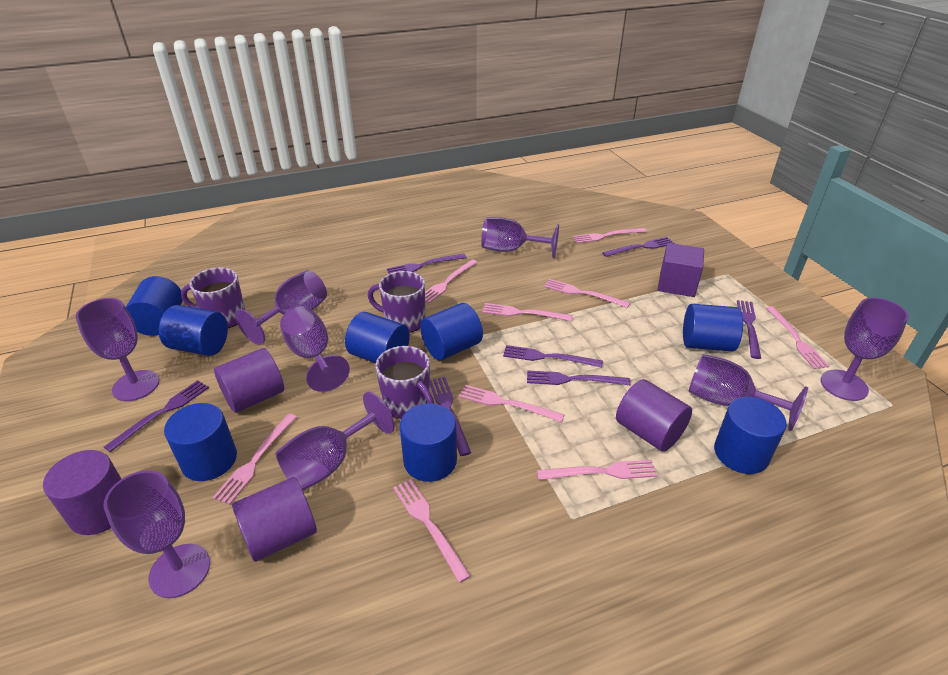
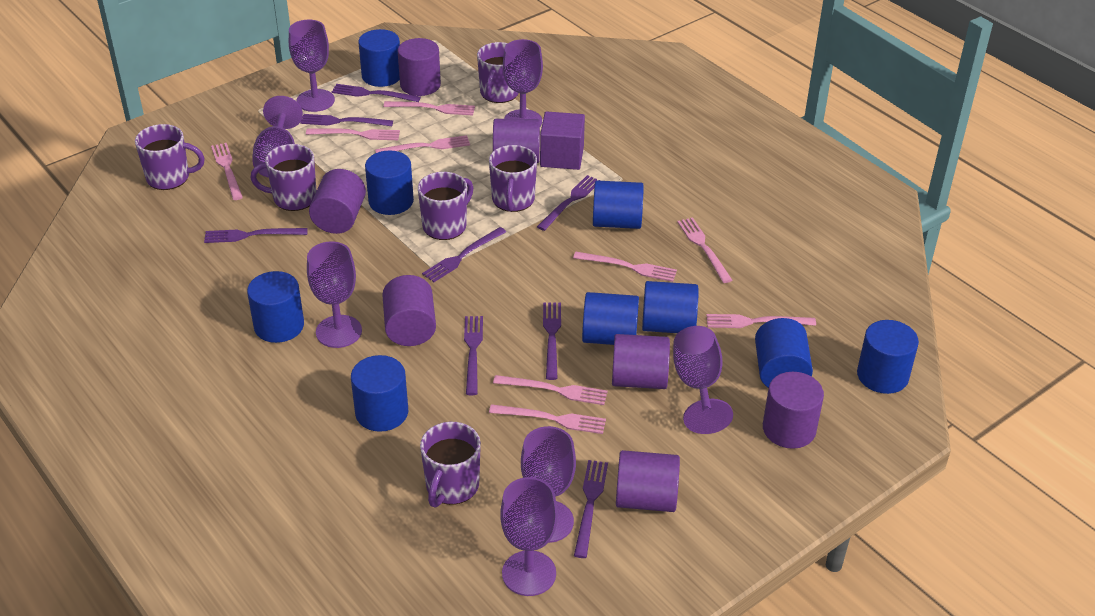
blue cylinder: 8 -> 9
purple cylinder: 4 -> 7
purple fork: 7 -> 8
purple goblet: 8 -> 7
purple mug: 3 -> 6

